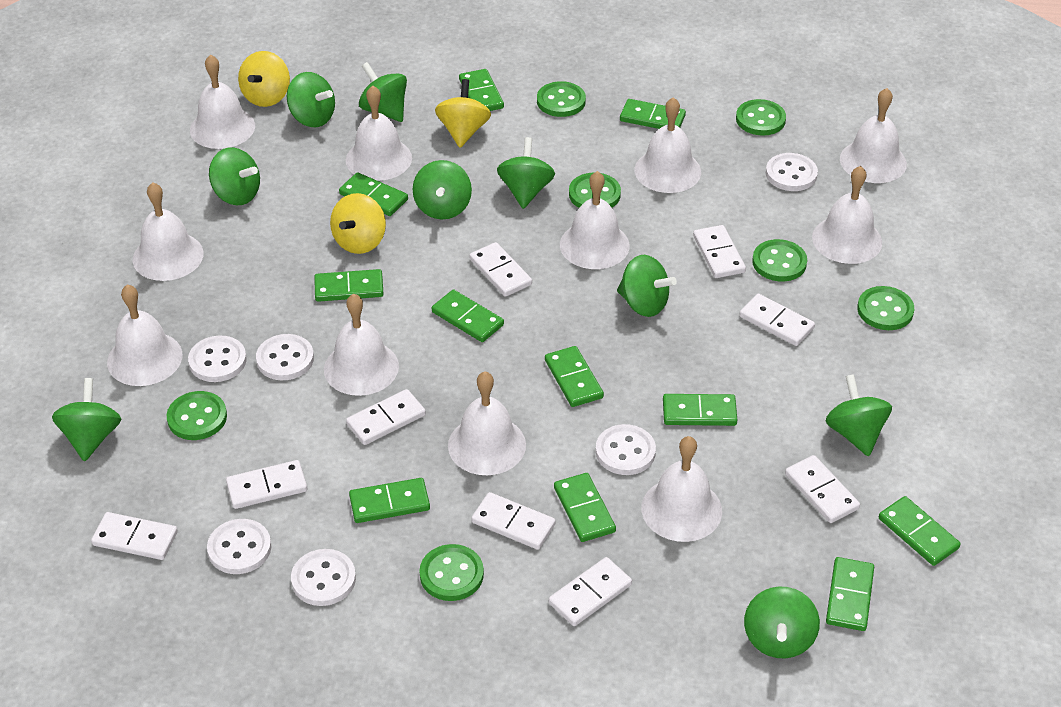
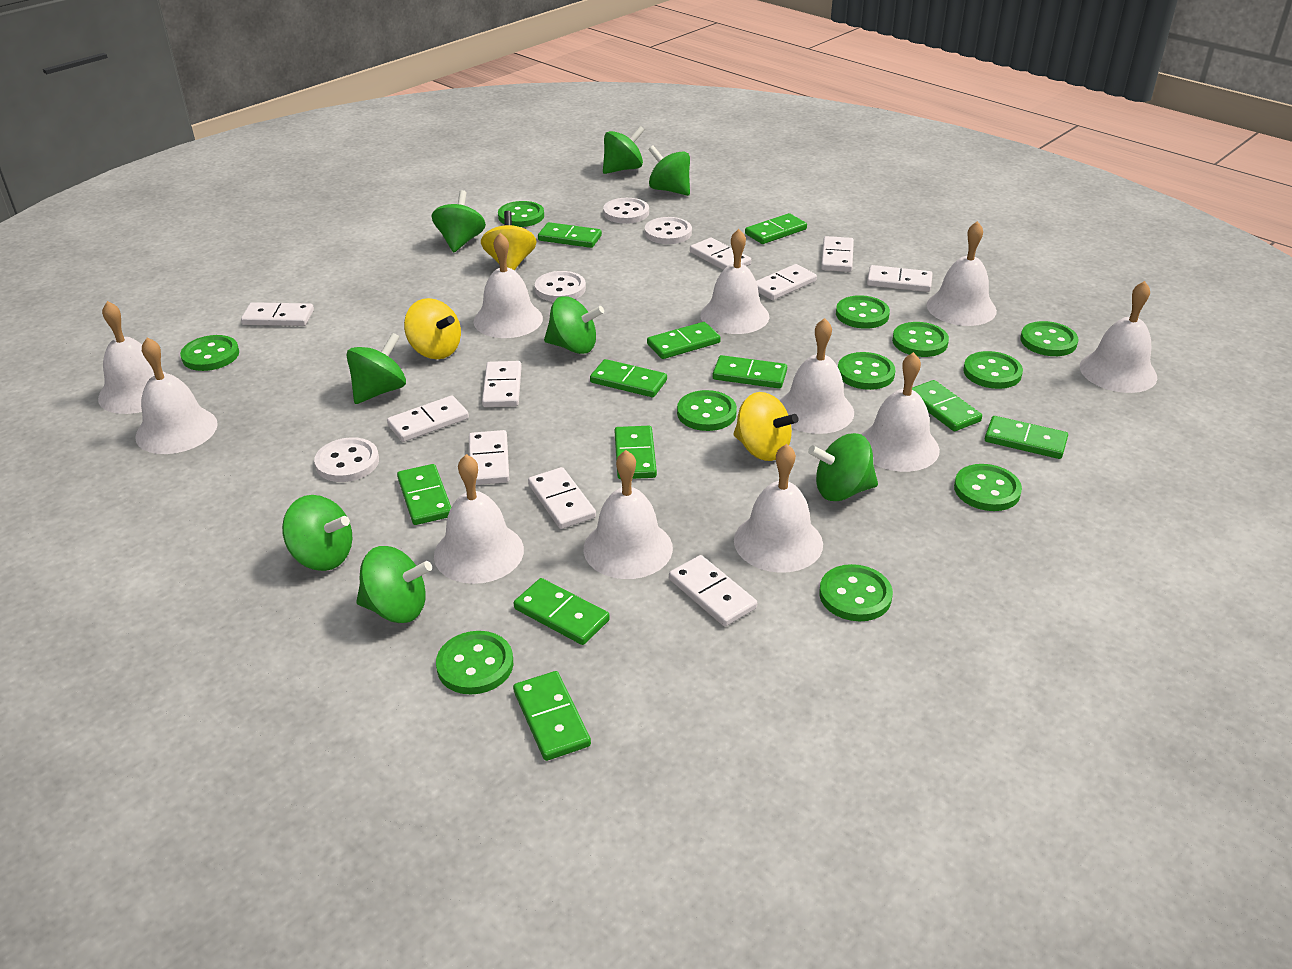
green button: 7 -> 11
green spinning top: 9 -> 8
white button: 6 -> 4
white domino: 9 -> 10

